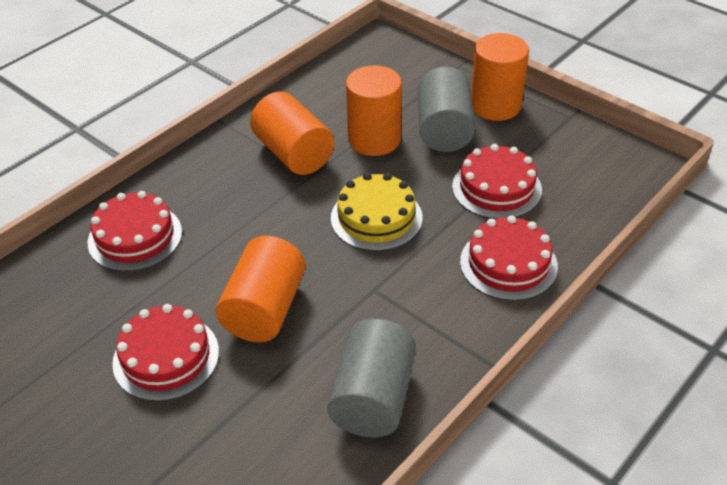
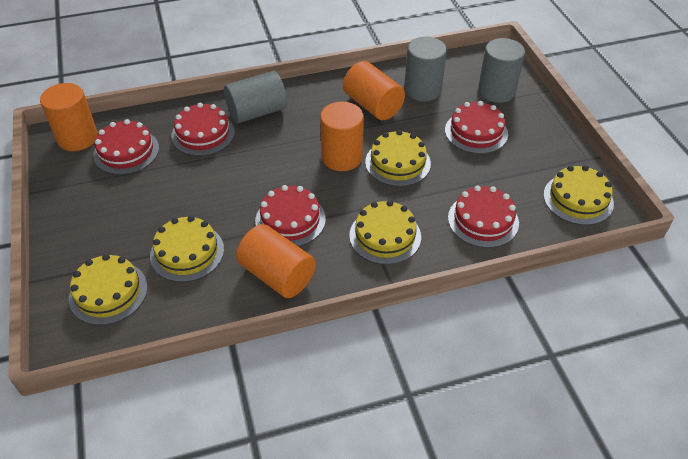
grey cylinder: 2 -> 3
red cake: 4 -> 5
yellow cake: 1 -> 5

